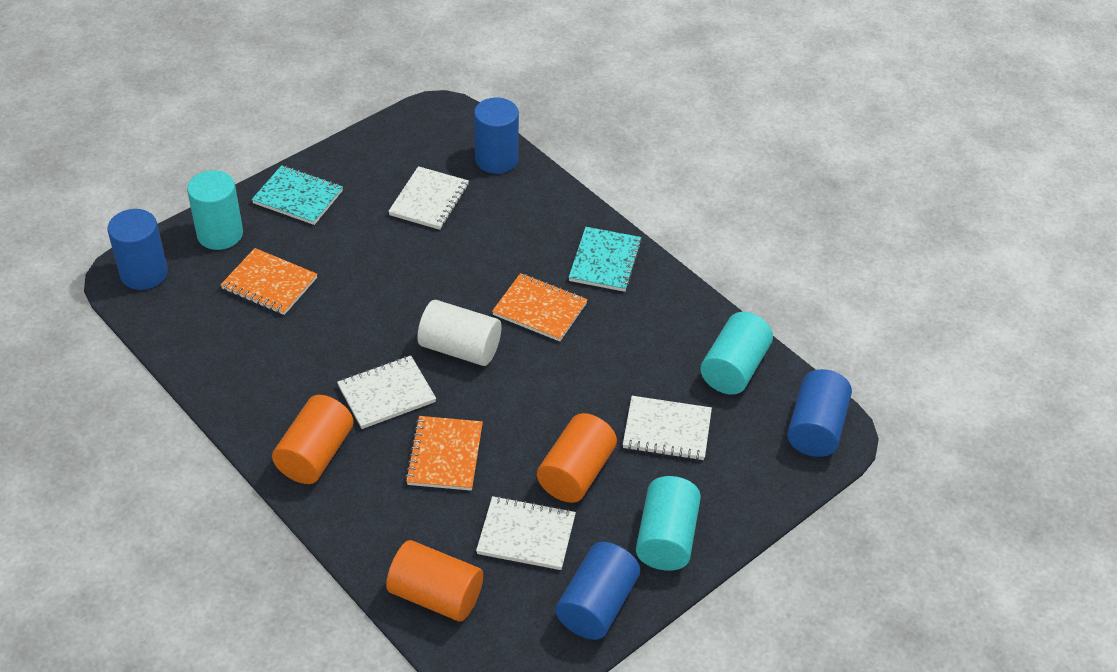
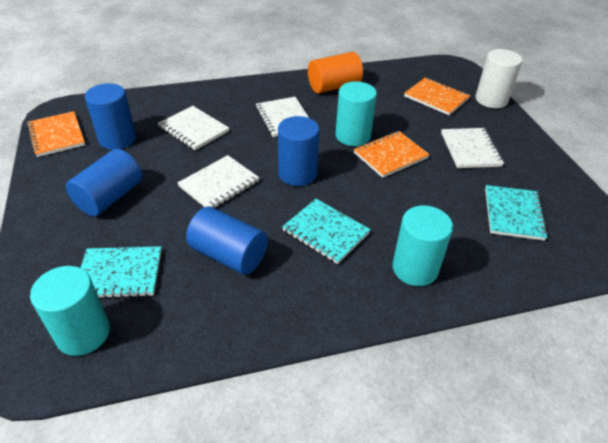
orange cylinder: 3 -> 1
turquoise notebook: 2 -> 3

